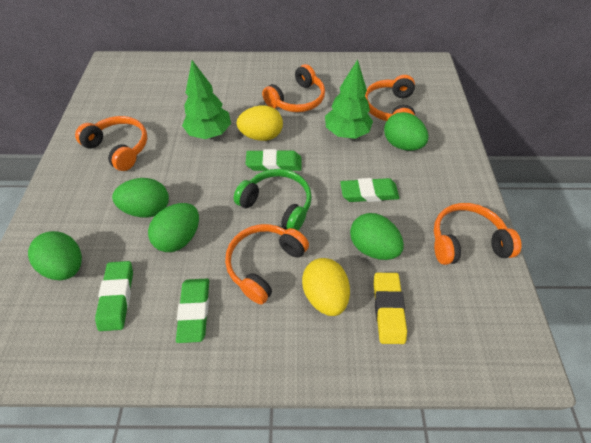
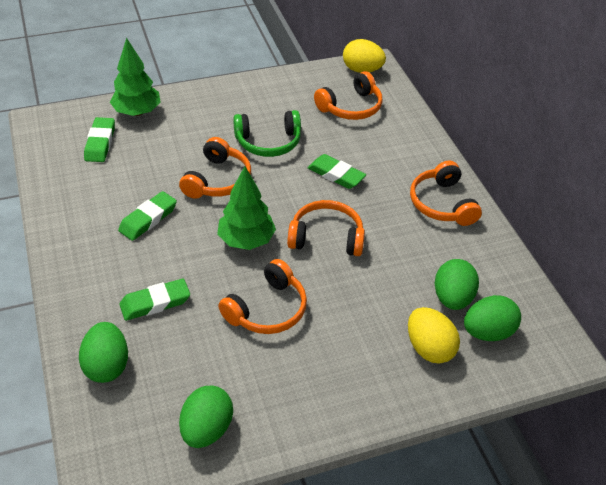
green egg: 5 -> 4
yellow eraser: 1 -> 0

